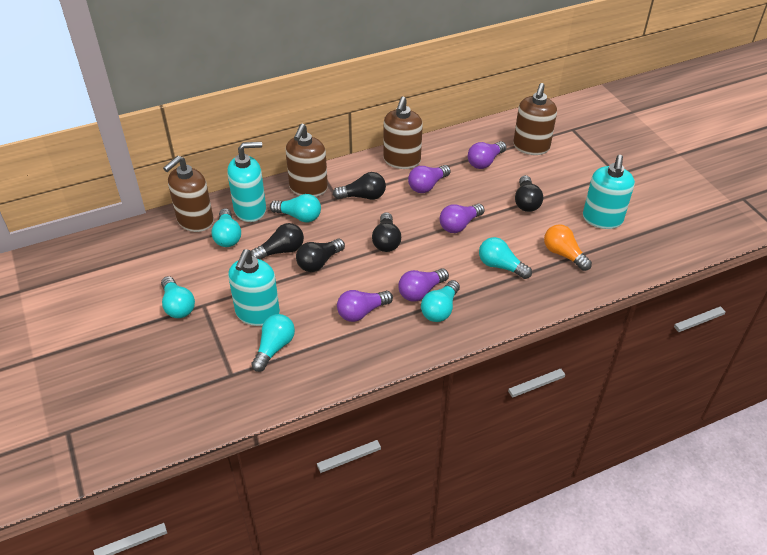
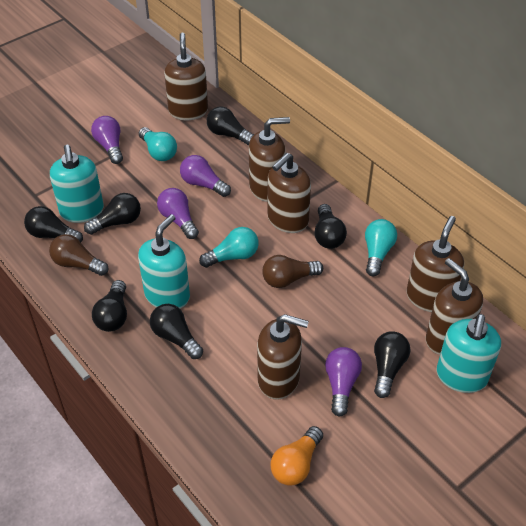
black light bulb: 5 -> 7
brown light bulb: 0 -> 2
brown soap dispenser: 4 -> 6
purple light bulb: 5 -> 4
turquoise light bulb: 6 -> 3

